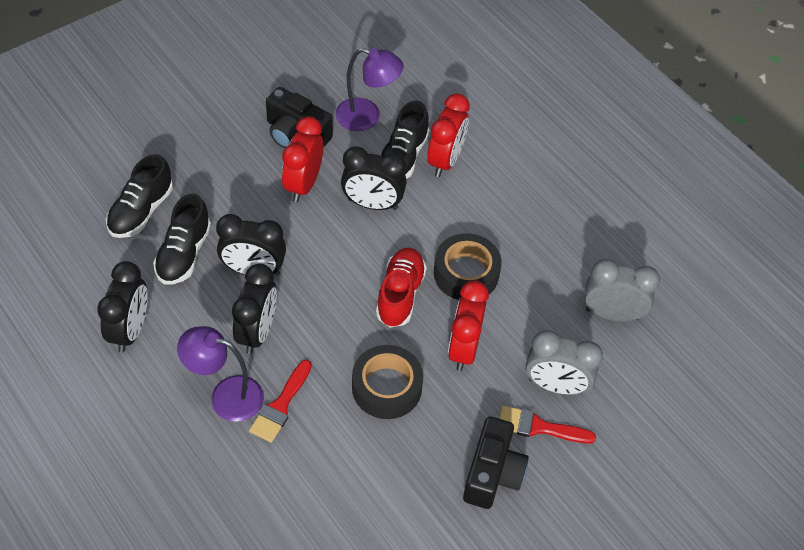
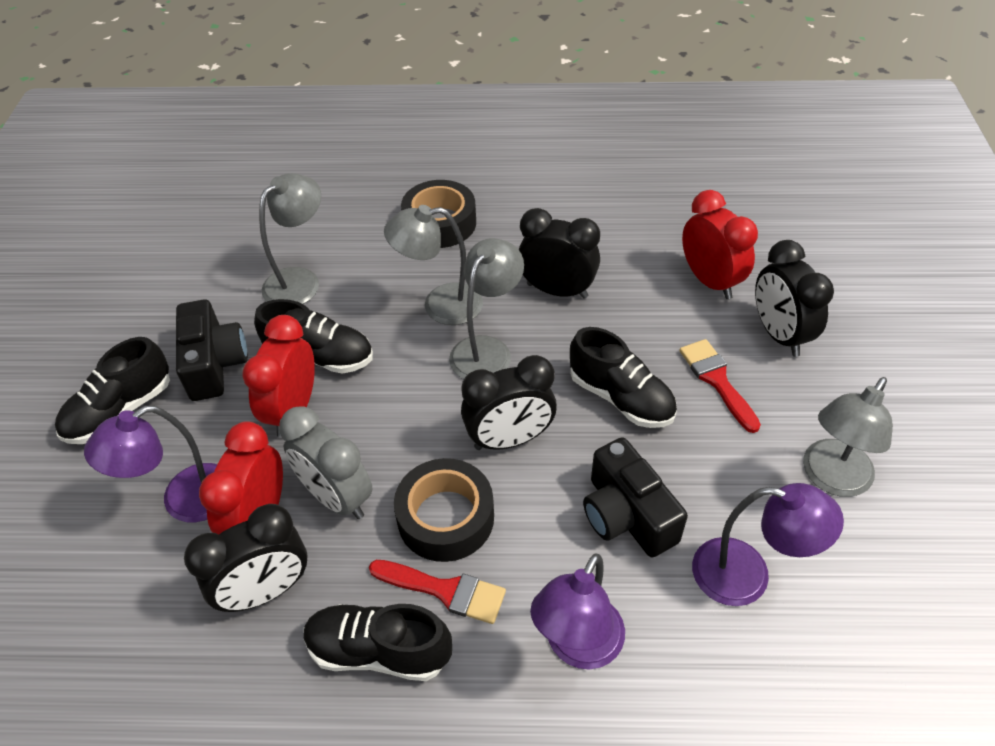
black shoe: 3 -> 4
grey clock: 2 -> 1
grey lamp: 0 -> 4
purple lamp: 2 -> 3
red shoe: 1 -> 0

